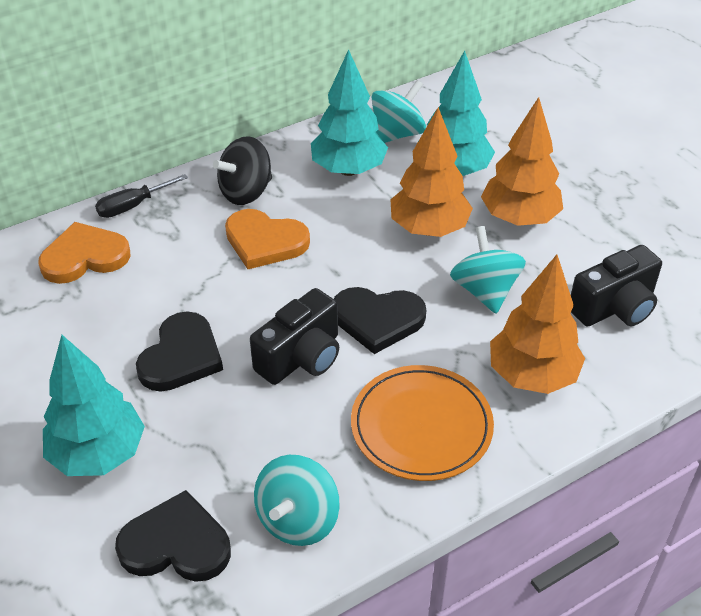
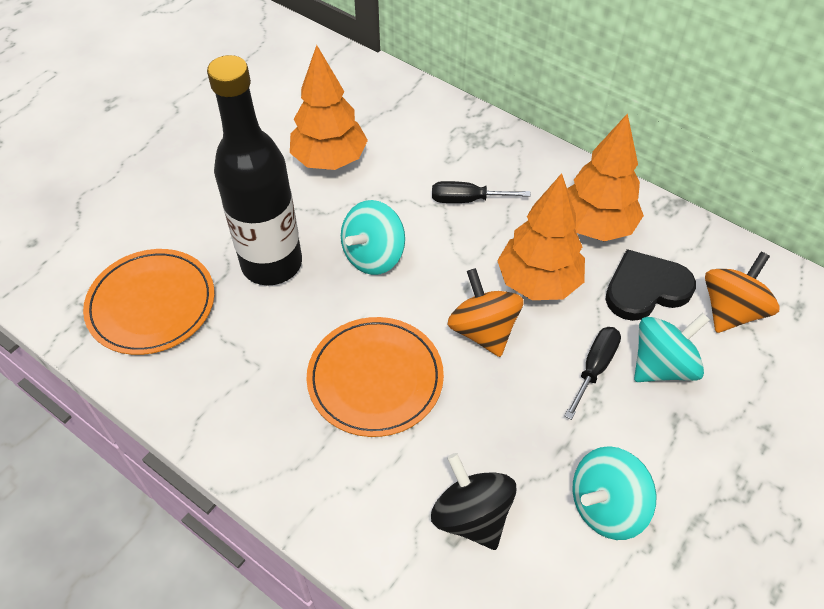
black bottle: 0 -> 1
black camera: 2 -> 0
black heart: 3 -> 1
black screwdriver: 1 -> 2
orange heart: 2 -> 0
orange plate: 1 -> 2
orange spinning top: 0 -> 2
turquoise tree: 3 -> 0

